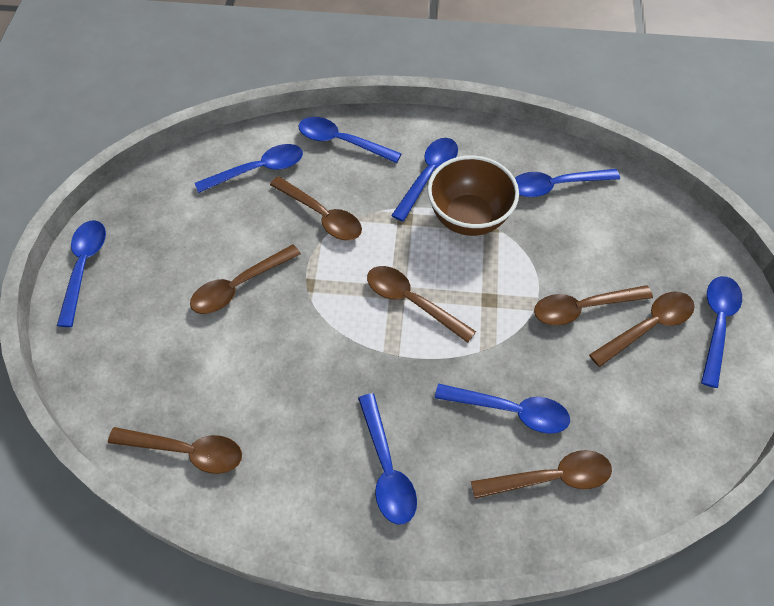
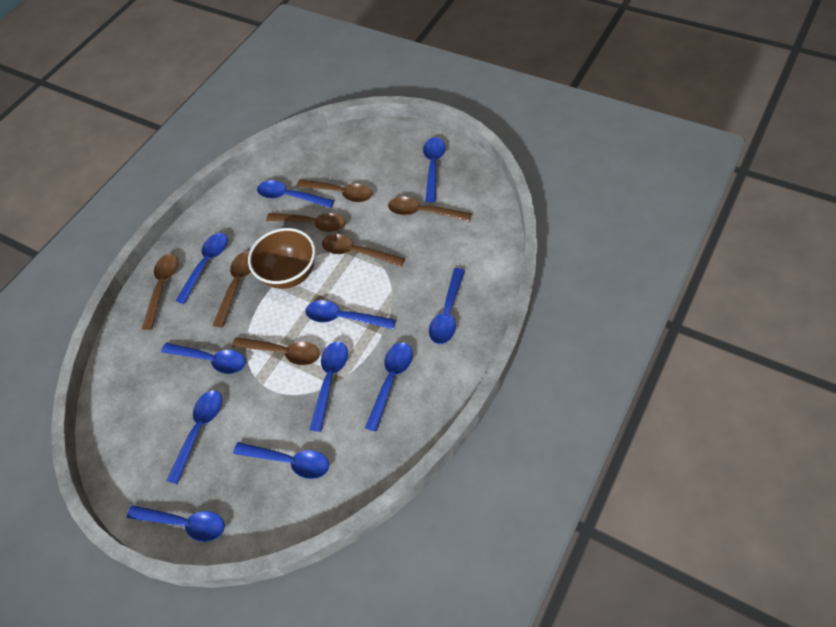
blue spoon: 8 -> 11

